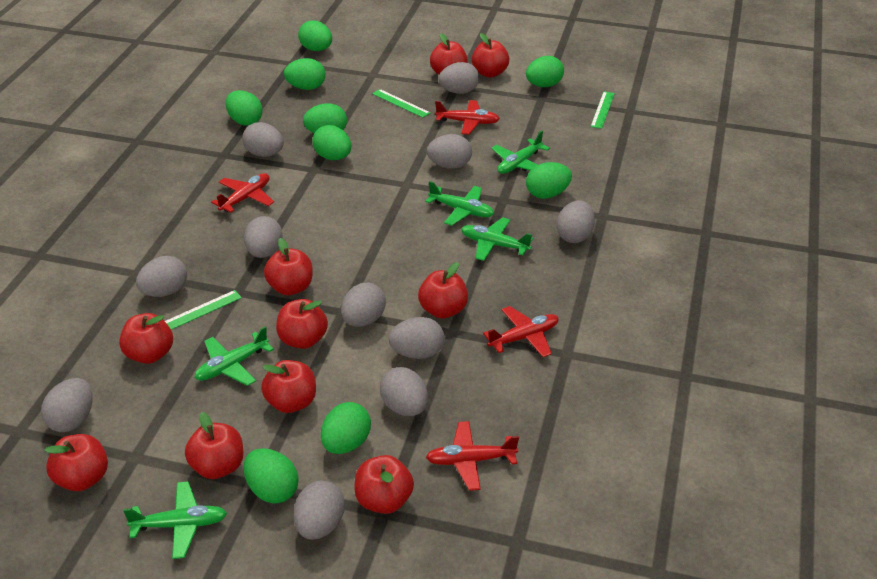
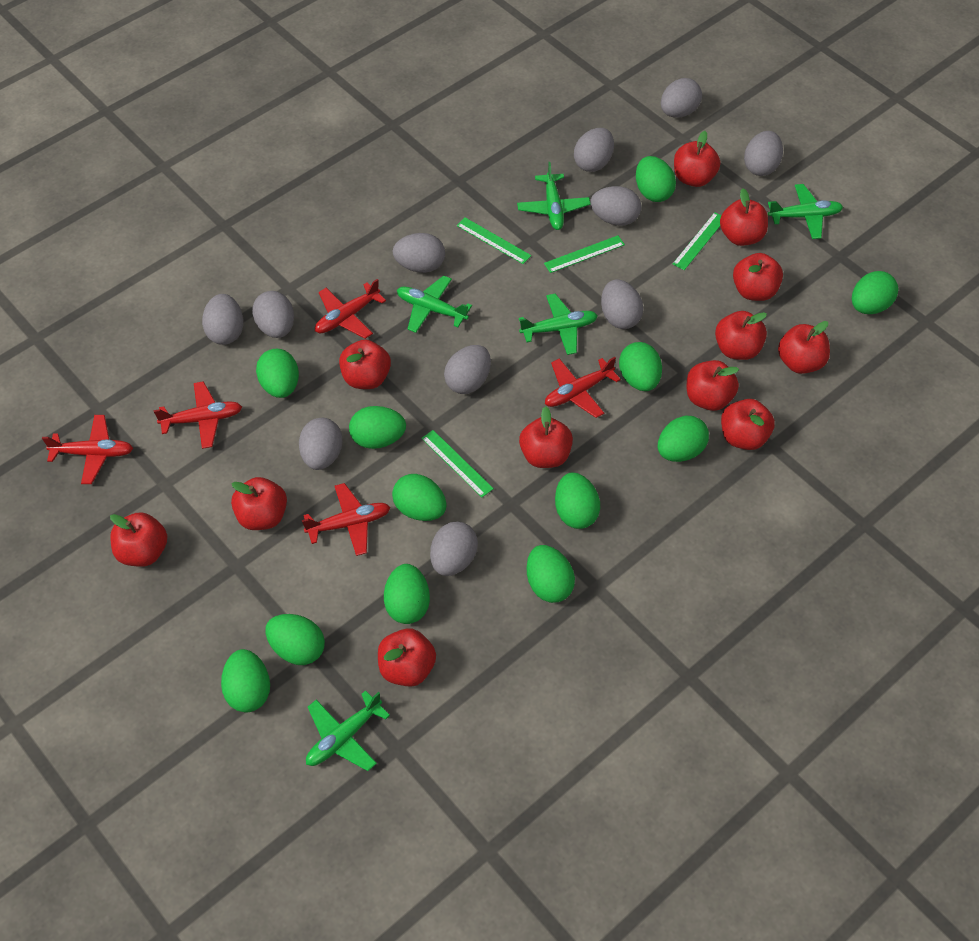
green egg: 9 -> 12
green ruler: 3 -> 4
red apple: 10 -> 12
red plane: 4 -> 5

